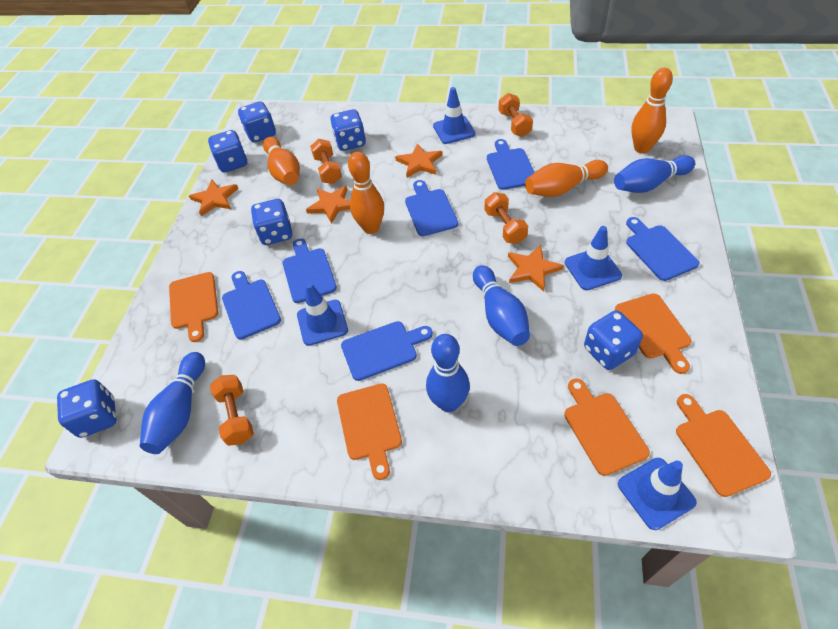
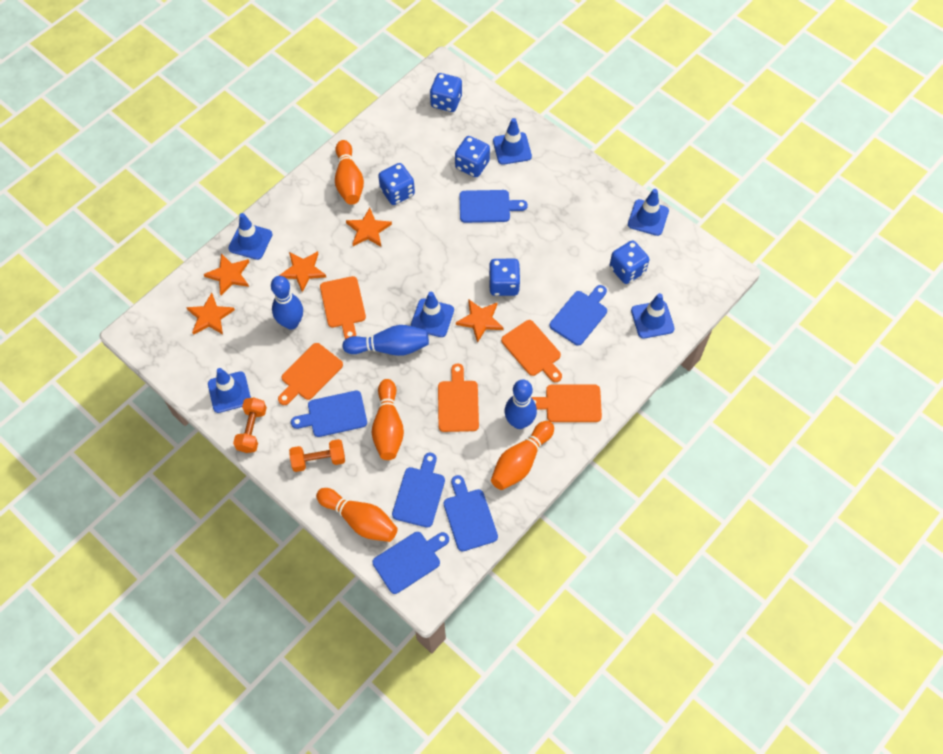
blue bowling pin: 4 -> 3
blue dice: 6 -> 5
blue traffic cone: 4 -> 6
orange dumbbell: 4 -> 2
orange star: 4 -> 5

